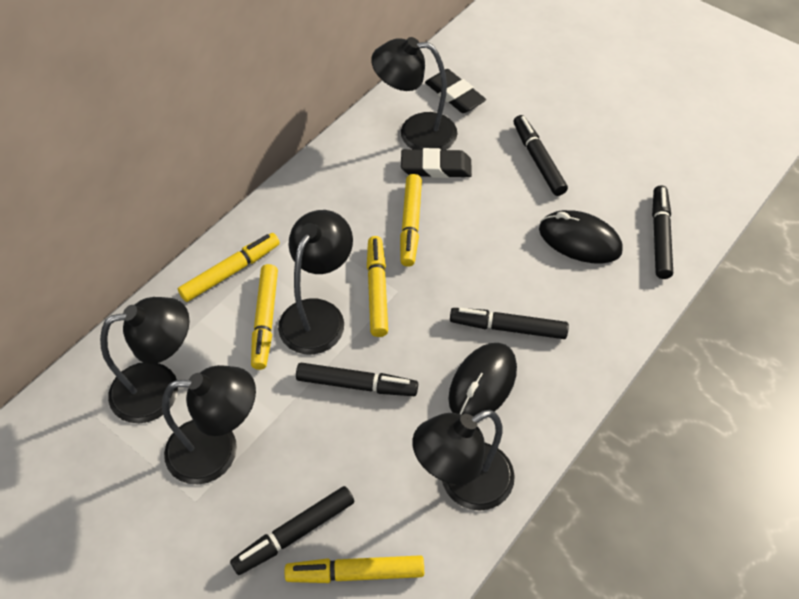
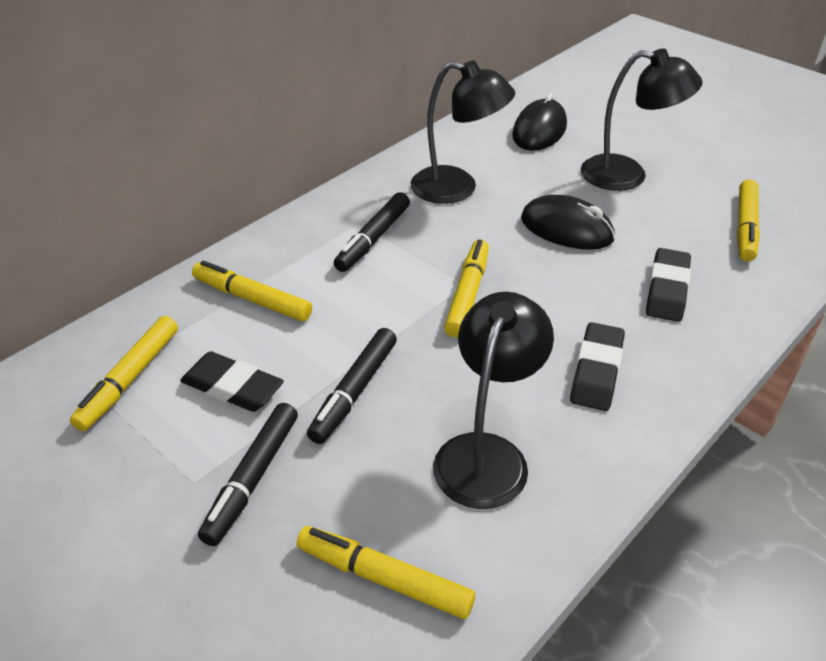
black eraser: 2 -> 3
black lamp: 5 -> 3
black marker: 5 -> 3

